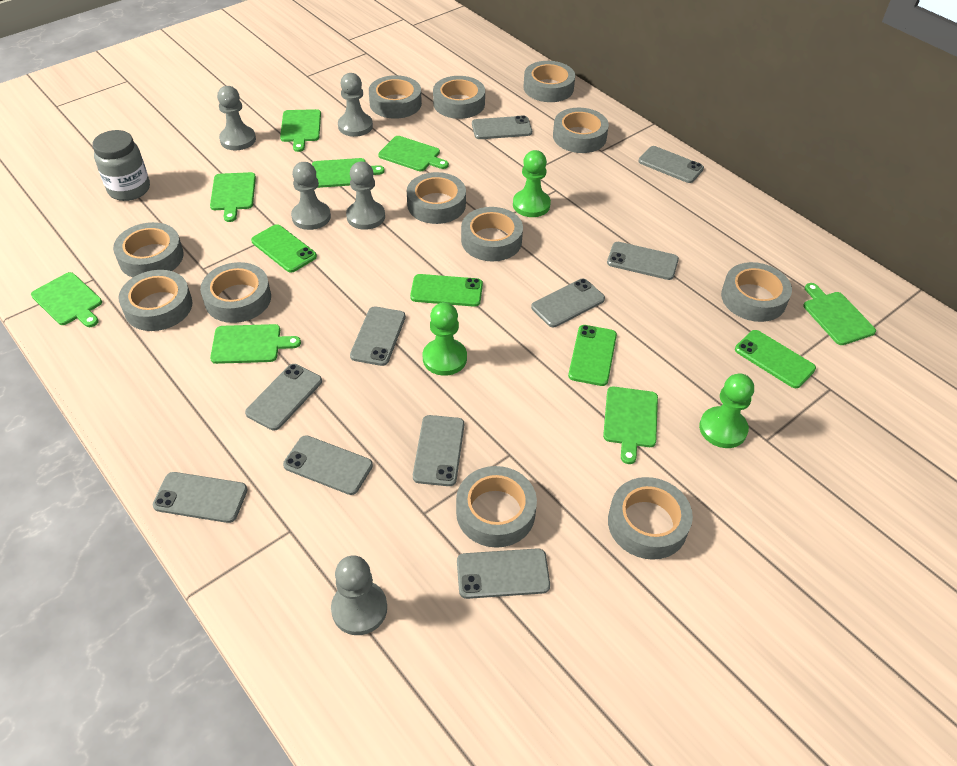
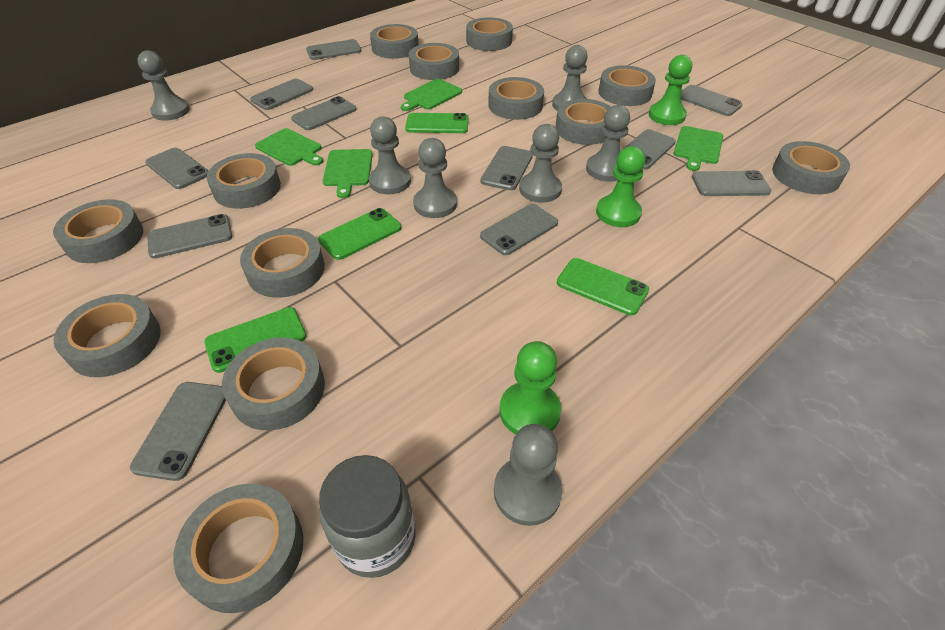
green cutting board: 8 -> 4
grey pawn: 5 -> 7
grey phone: 10 -> 11
grey tape: 12 -> 13

